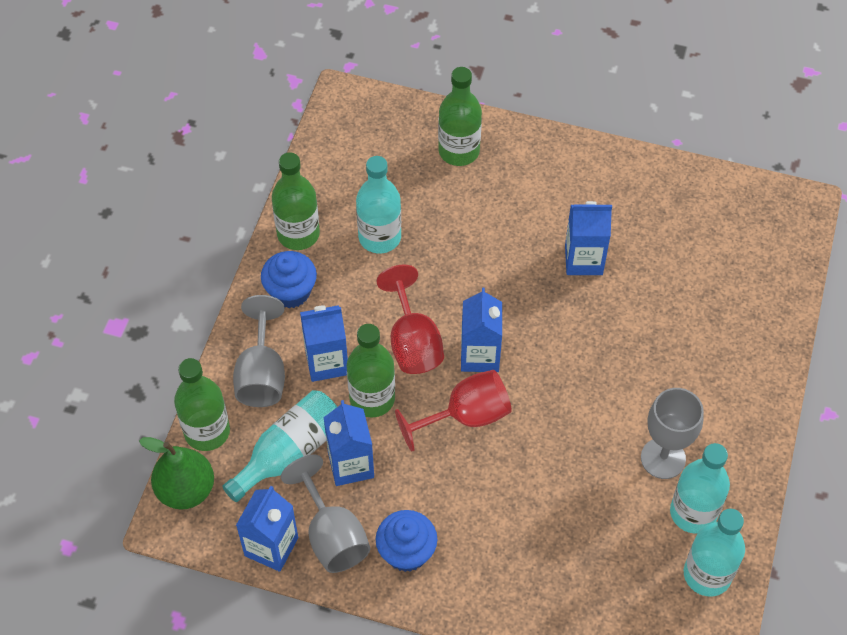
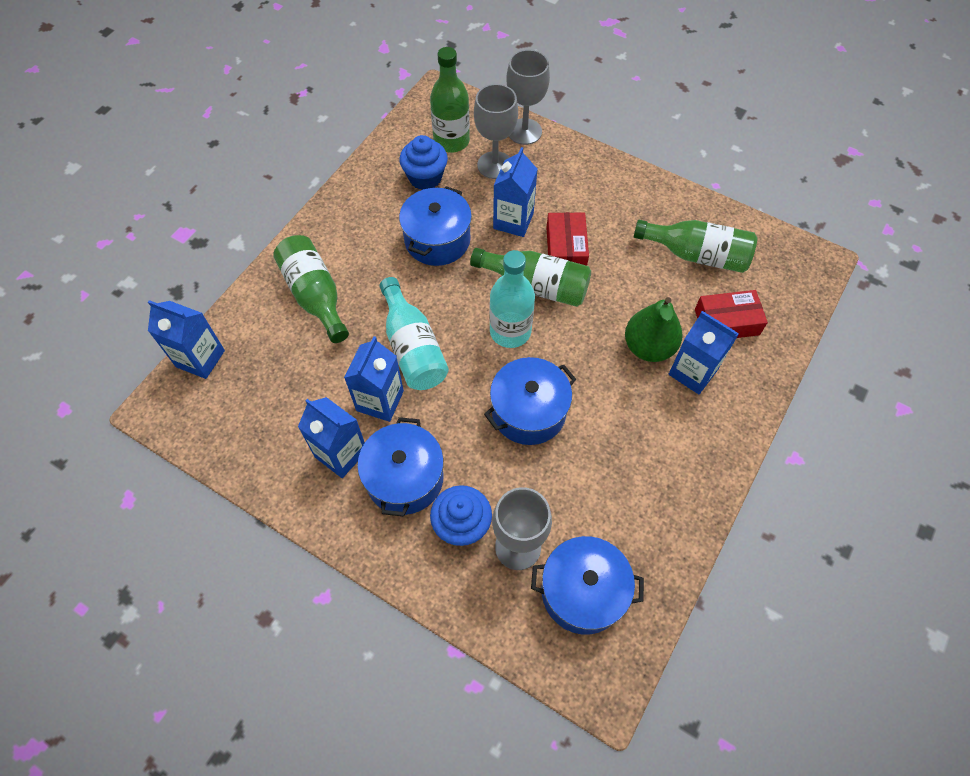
blue pot: 0 -> 4
red box: 0 -> 2
red goblet: 2 -> 0
turquoise bottle: 4 -> 2

